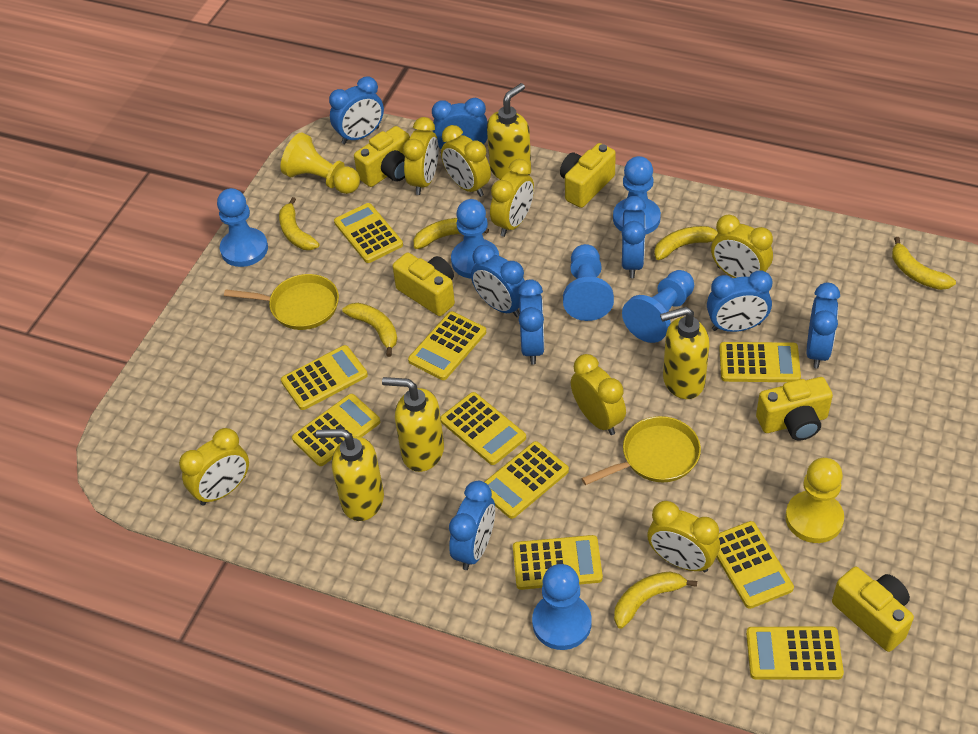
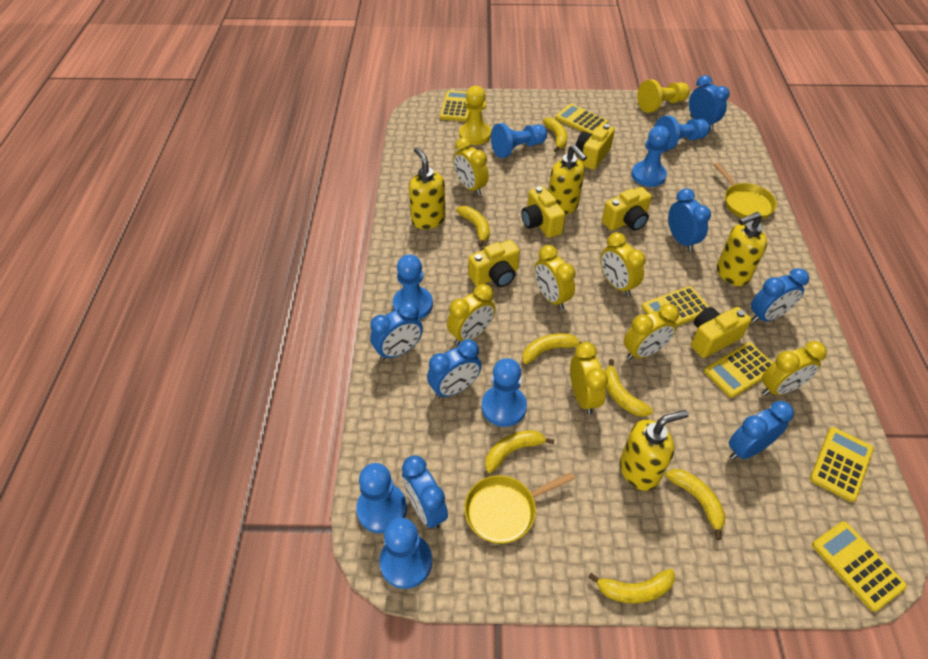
blue clock: 8 -> 7
blue pawn: 6 -> 7
yellow banana: 6 -> 7
yellow calculator: 10 -> 6

